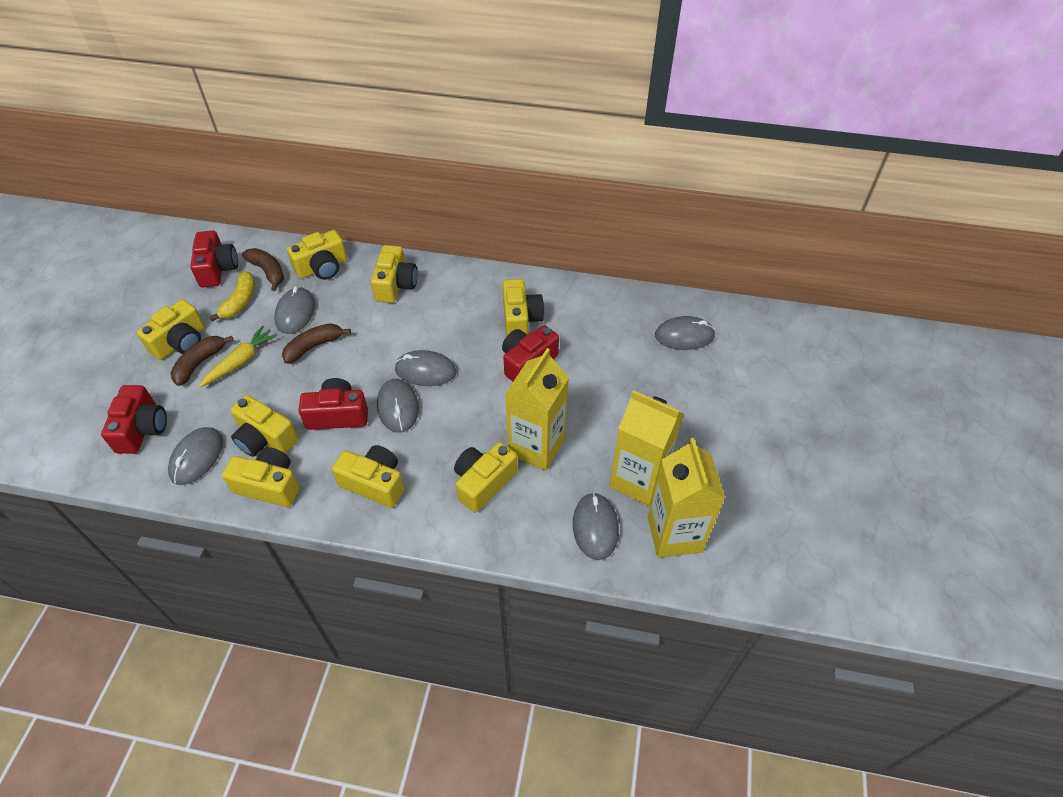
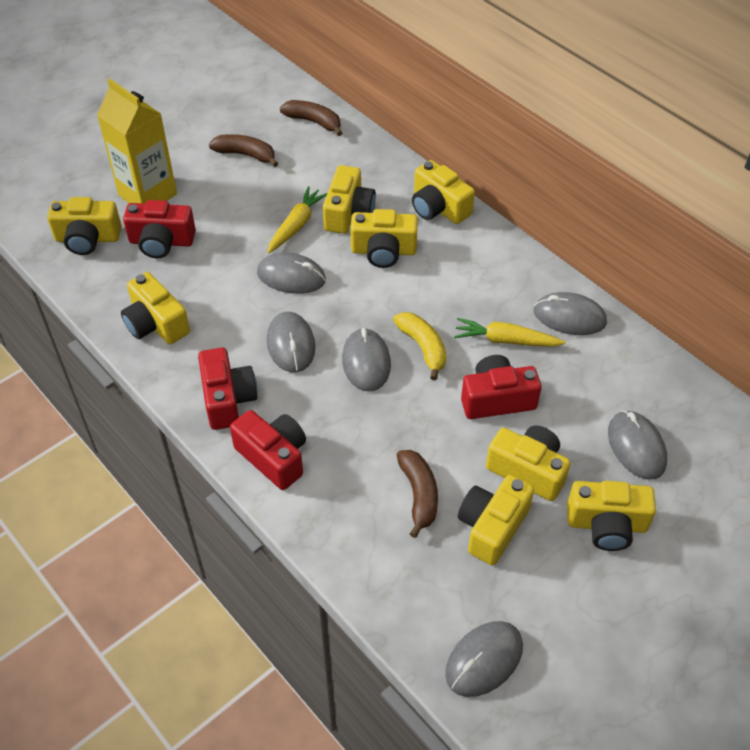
yellow carrot: 1 -> 2
yellow carton: 3 -> 1

